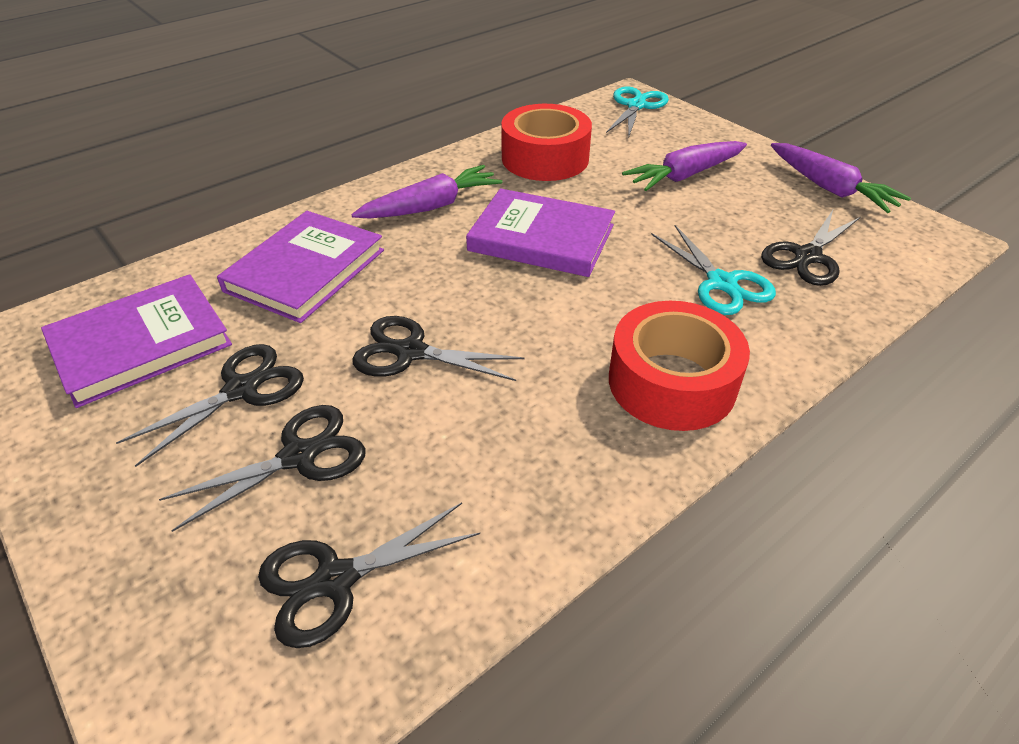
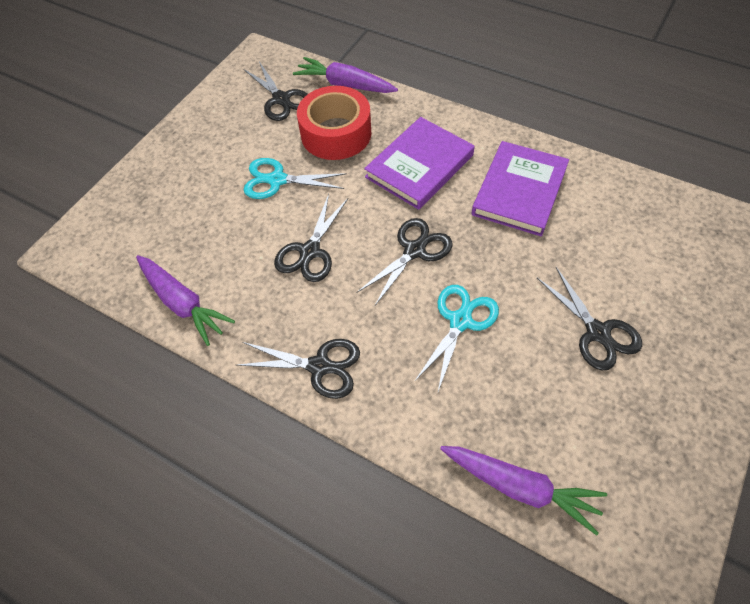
purple book: 3 -> 2
red tape: 2 -> 1

